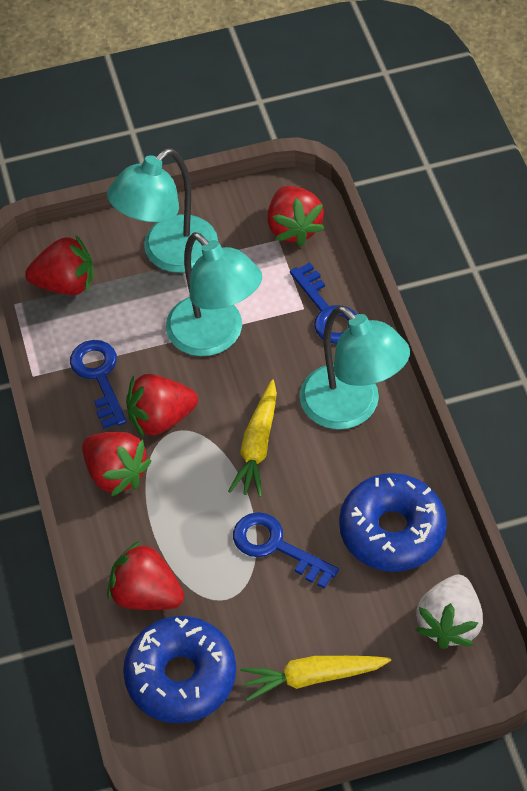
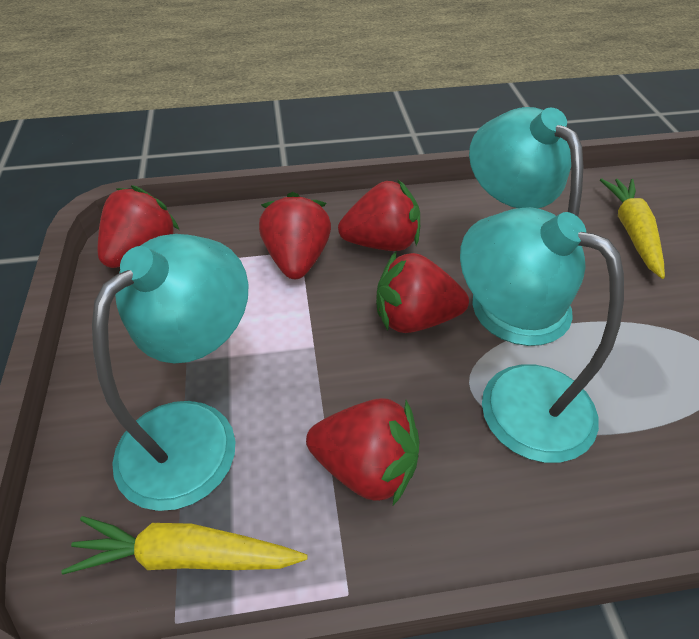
blue donut: 2 -> 0
blue key: 3 -> 0
white strawberry: 1 -> 0

